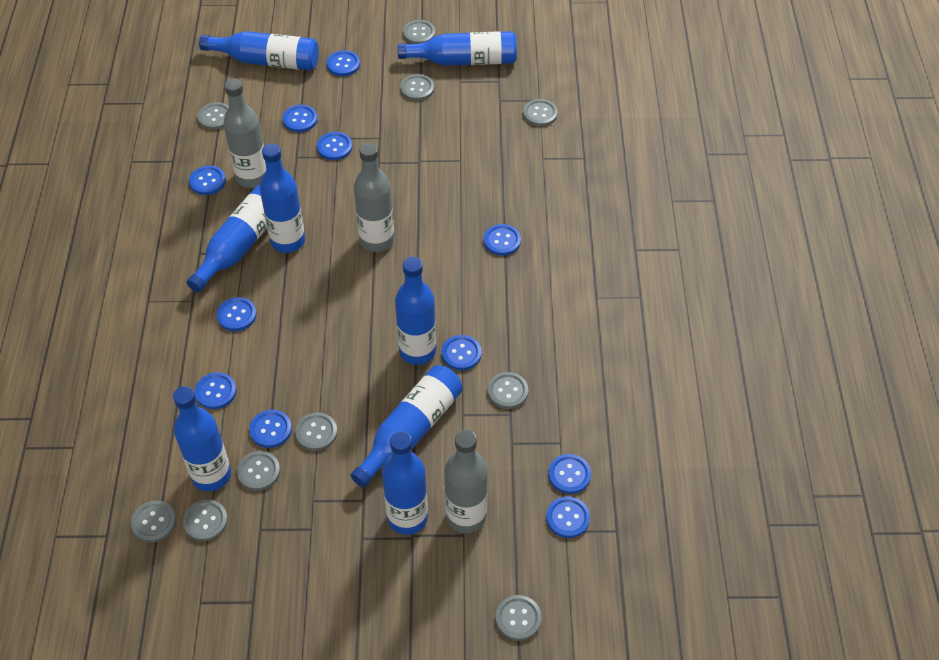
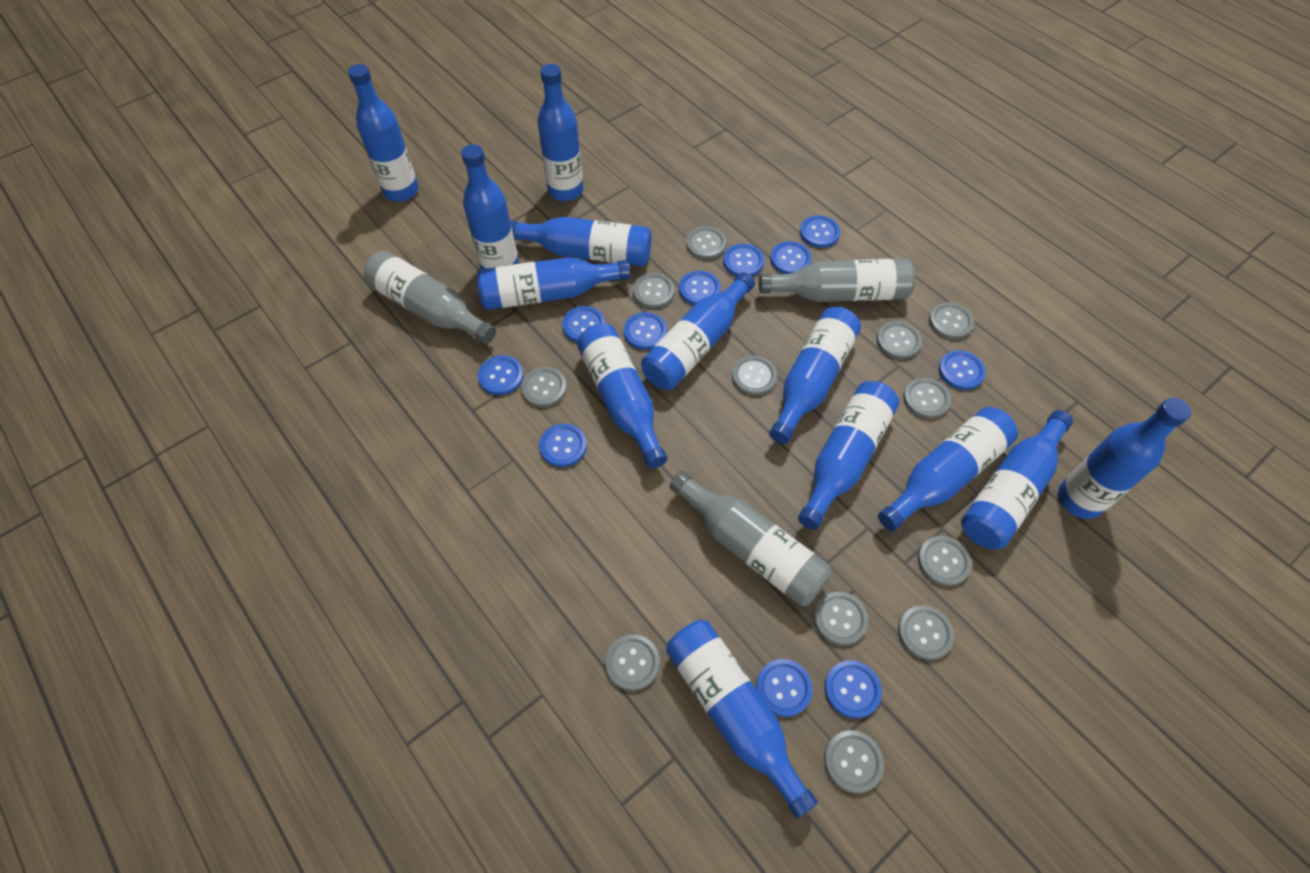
blue bottle: 8 -> 13
grey button: 10 -> 12

